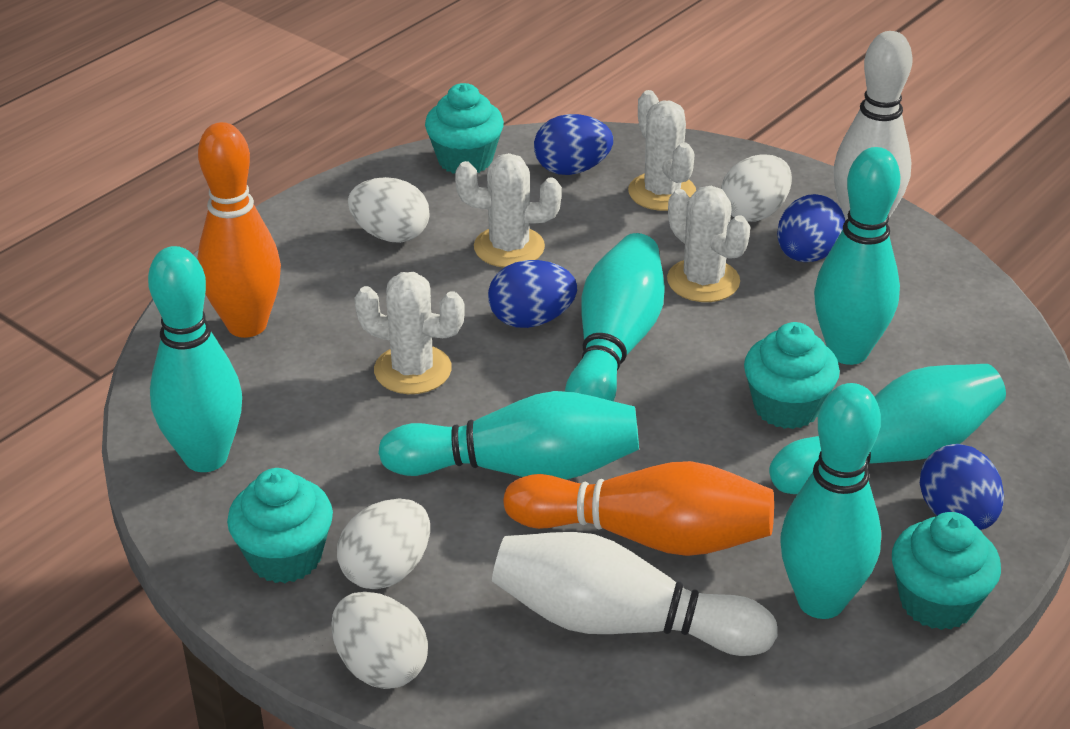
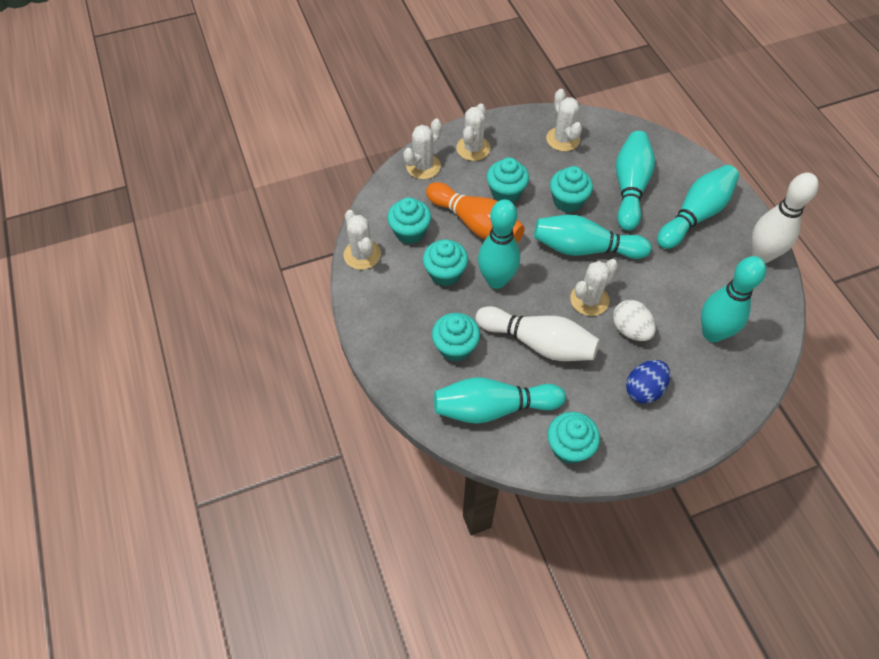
blue egg: 4 -> 1
orange bowling pin: 2 -> 1
turquoise cupcake: 4 -> 6
white cactus: 4 -> 5
white egg: 4 -> 1

